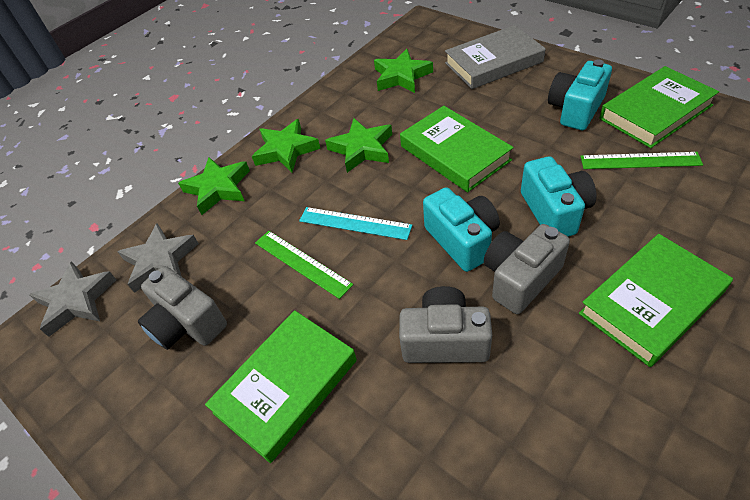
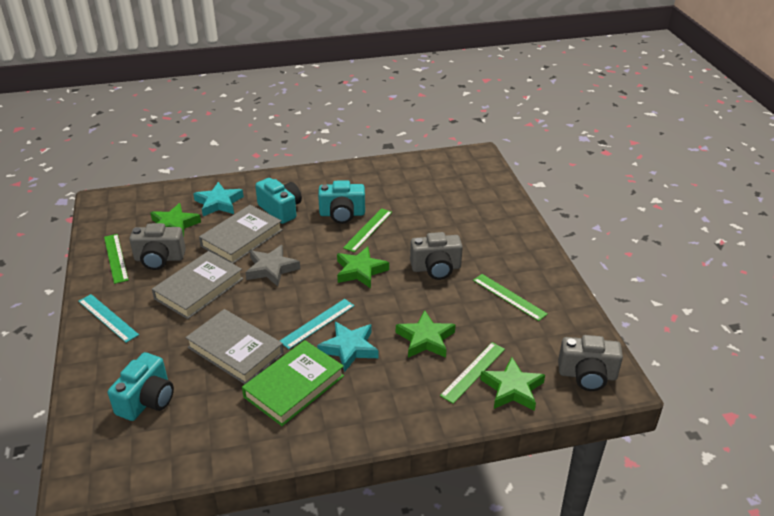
green book: 4 -> 1
green ruler: 2 -> 4
grey book: 1 -> 3
grey star: 2 -> 1
turquoise ruler: 1 -> 2
turquoise star: 0 -> 2

